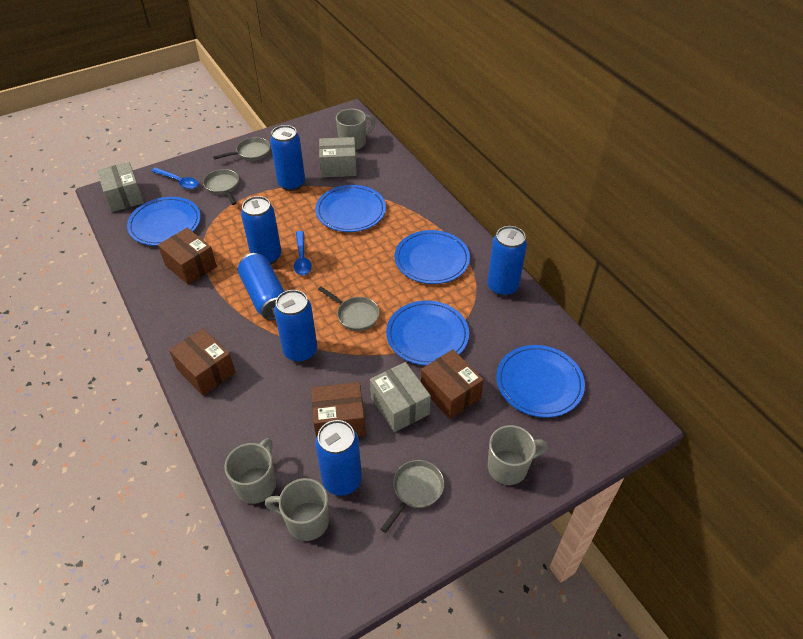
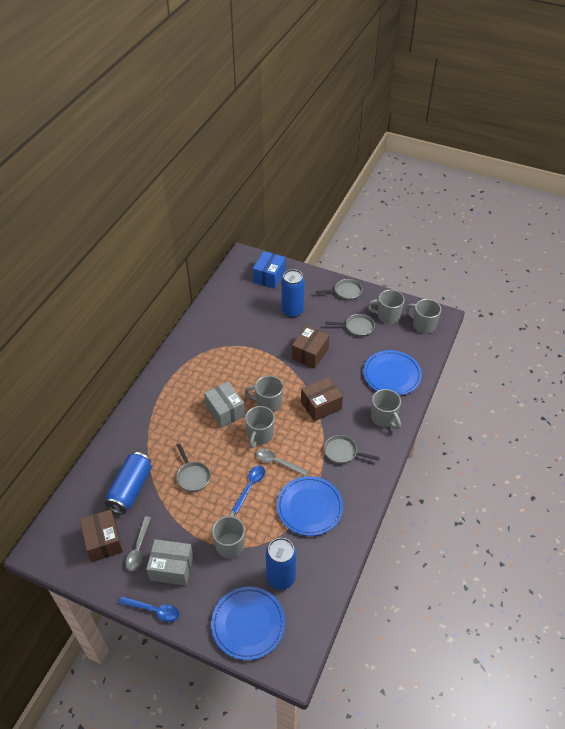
blue box: 0 -> 1
blue can: 6 -> 3
blue plate: 5 -> 3
brown box: 4 -> 3
grey box: 3 -> 2
grey mug: 4 -> 6
grey spoon: 0 -> 2

